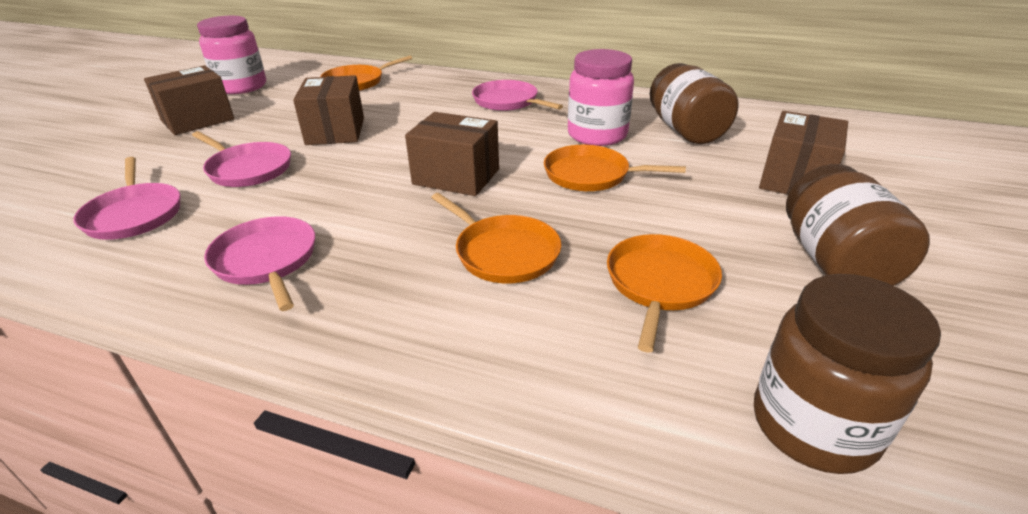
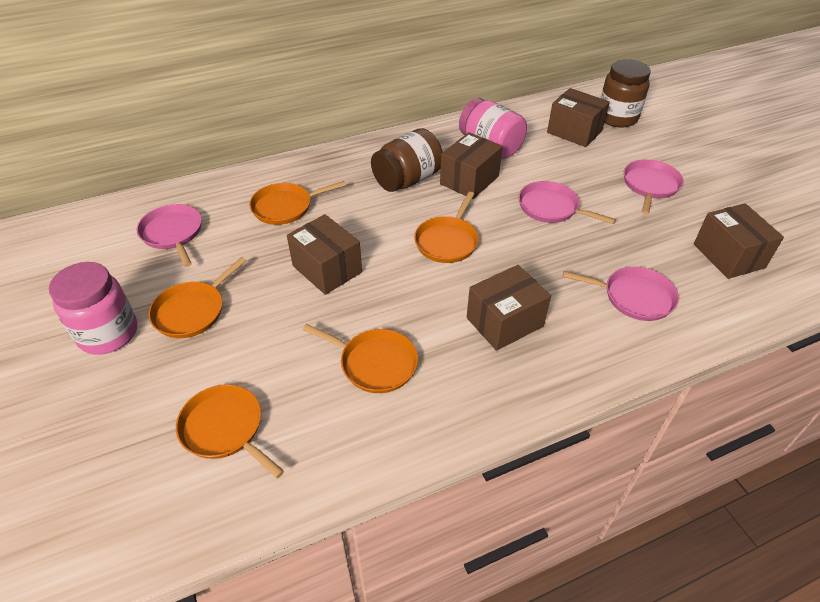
brown box: 4 -> 5
brown jar: 3 -> 2
orange pan: 4 -> 5

